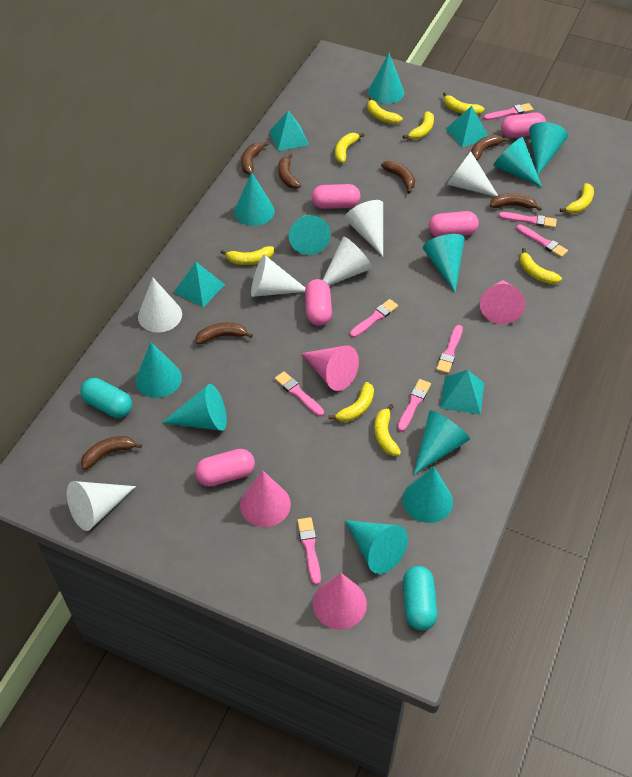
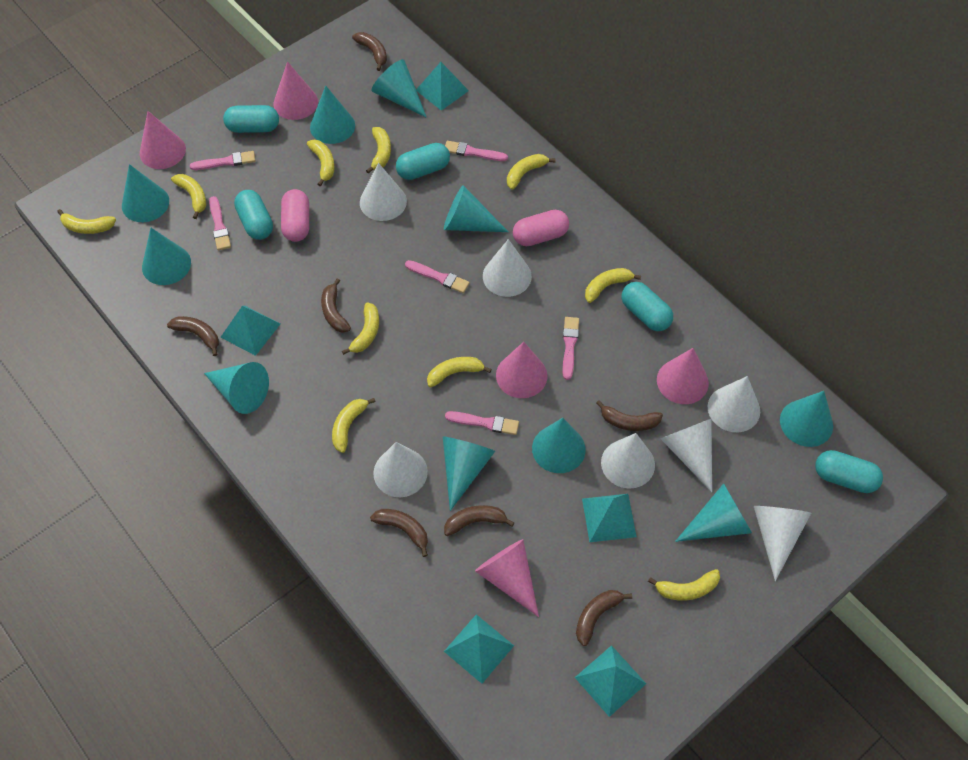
pink brush: 8 -> 6
pink capsule: 5 -> 2
pink cone: 4 -> 5
turquoise capsule: 2 -> 5
turquoise cone: 11 -> 10
turquoise pyramid: 4 -> 5
white cone: 6 -> 7
yellow banana: 9 -> 10

